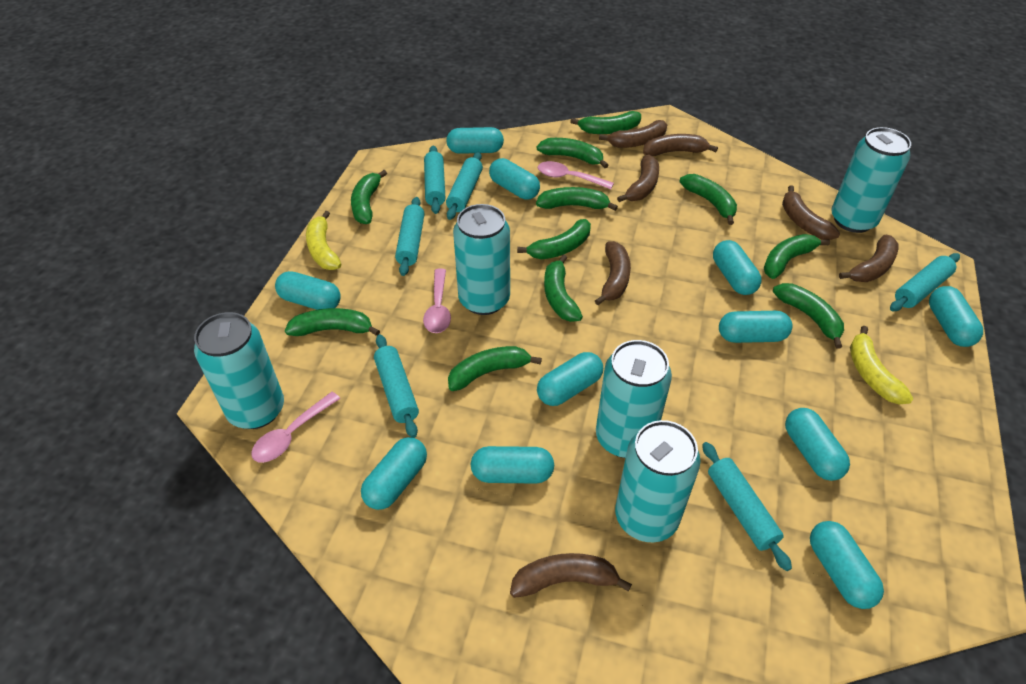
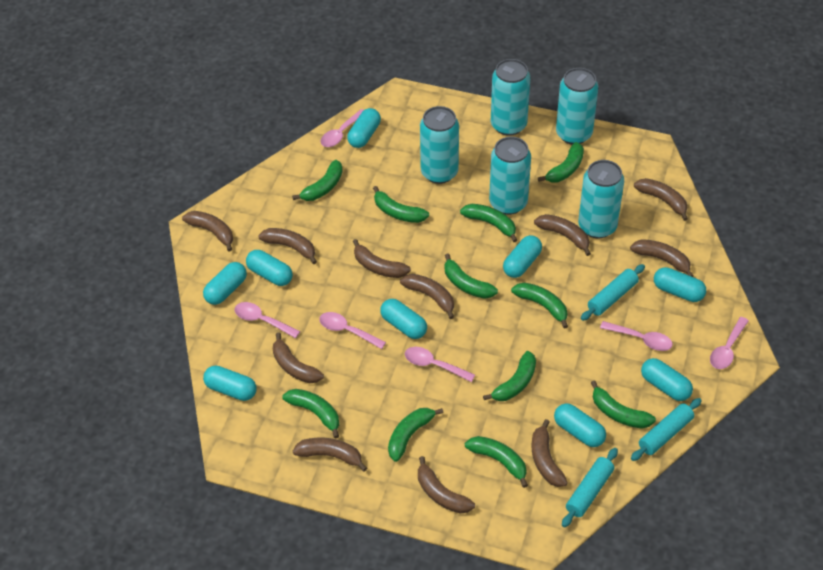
brown banana: 7 -> 11
pink spoon: 3 -> 6
turquoise capsule: 11 -> 9
turquoise rolling pin: 6 -> 3
yellow banana: 2 -> 0

